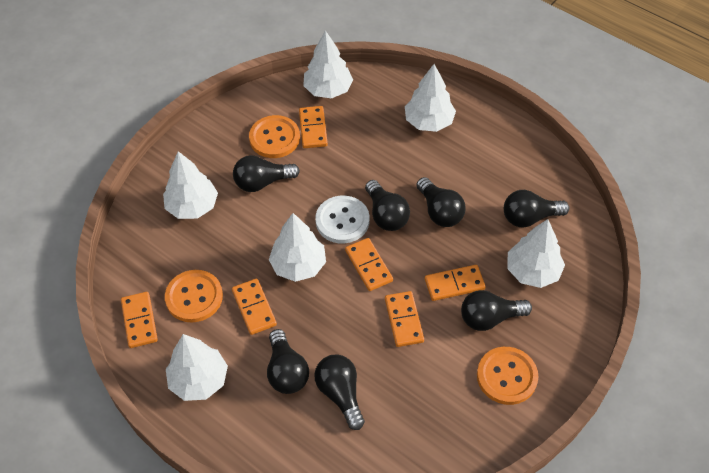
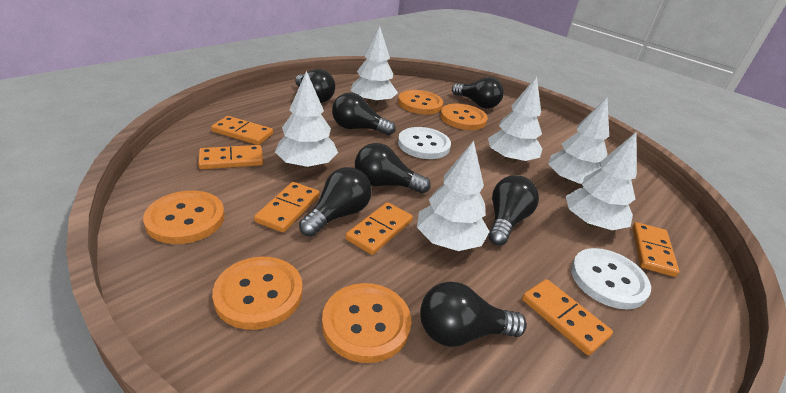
orange button: 3 -> 5
white button: 1 -> 2

